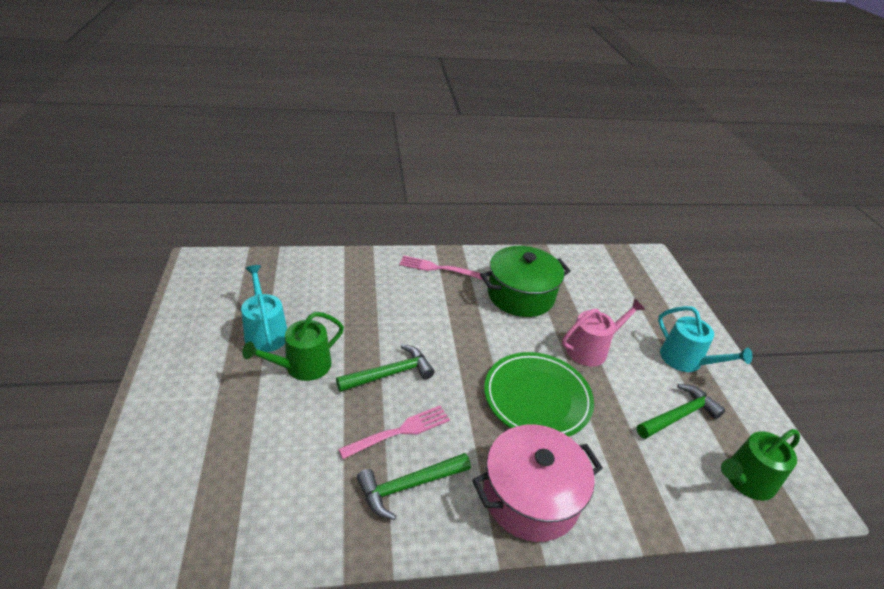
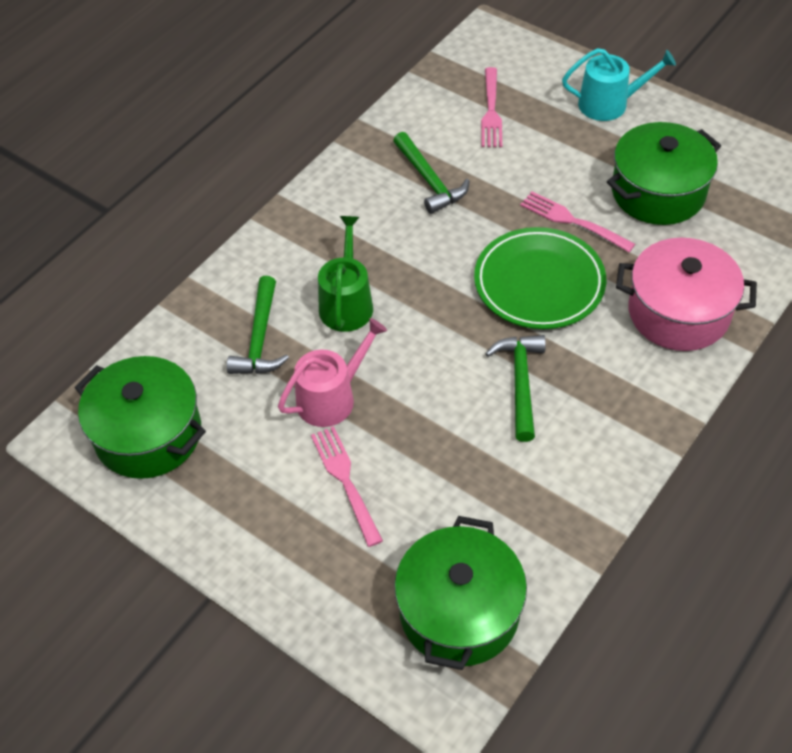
green pot: 1 -> 3
green watering can: 2 -> 1
pink fork: 2 -> 3
turquoise watering can: 2 -> 1

